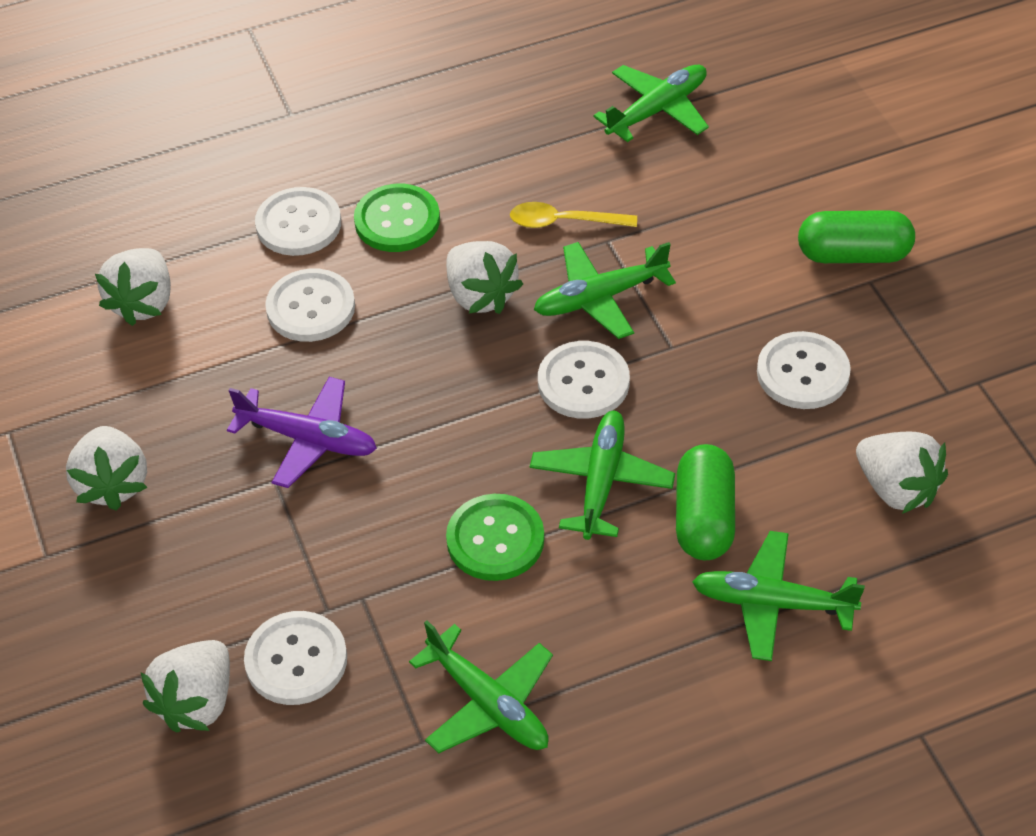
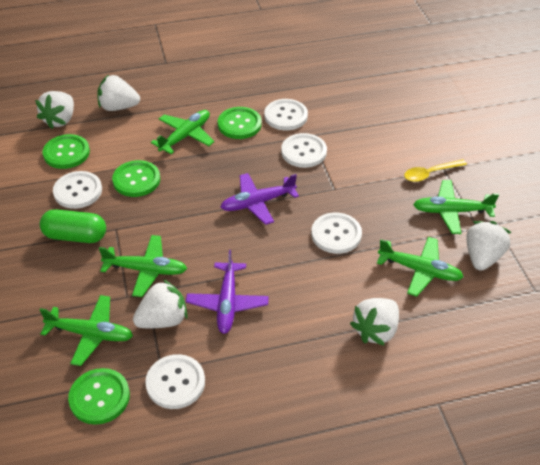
green button: 2 -> 4
green capsule: 2 -> 1
purple plane: 1 -> 2

